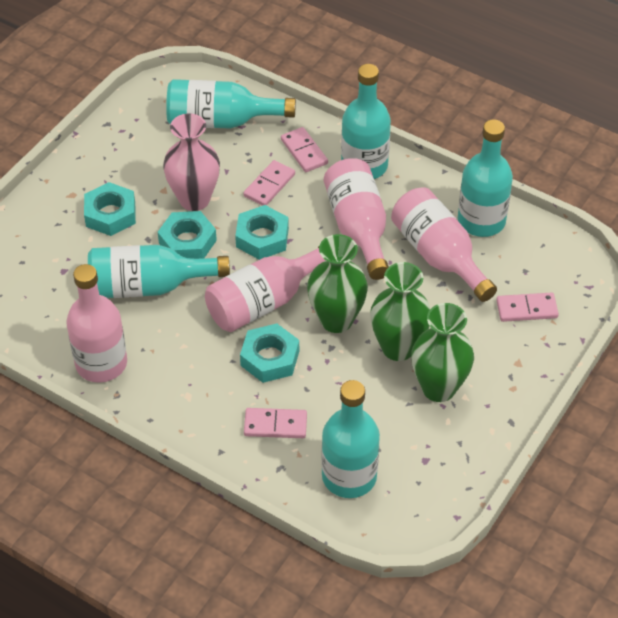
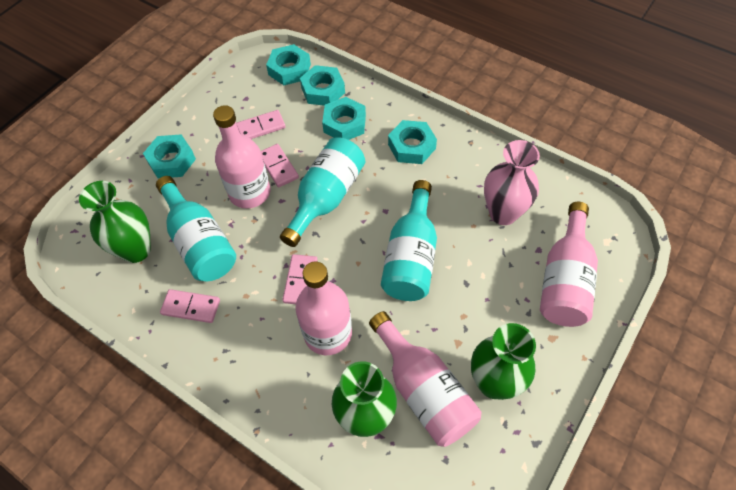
turquoise bottle: 5 -> 3
turquoise nut: 4 -> 5

